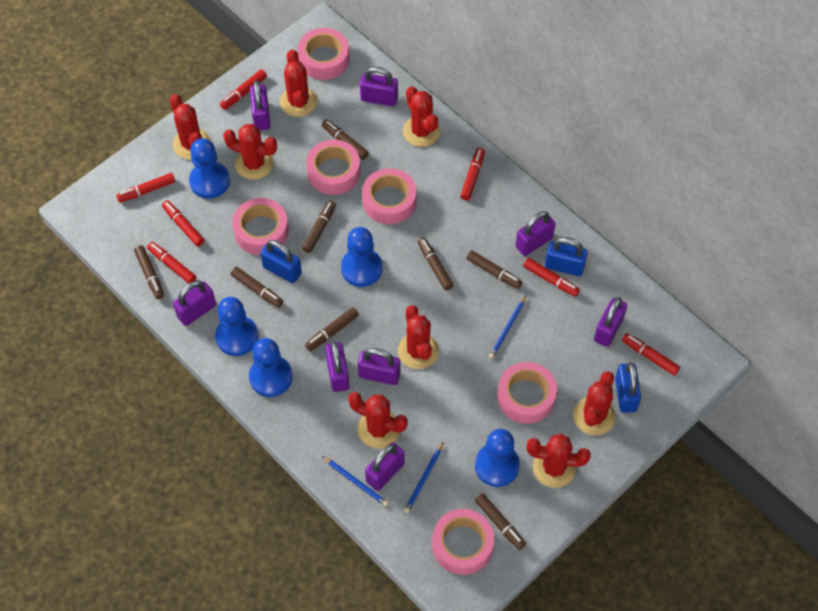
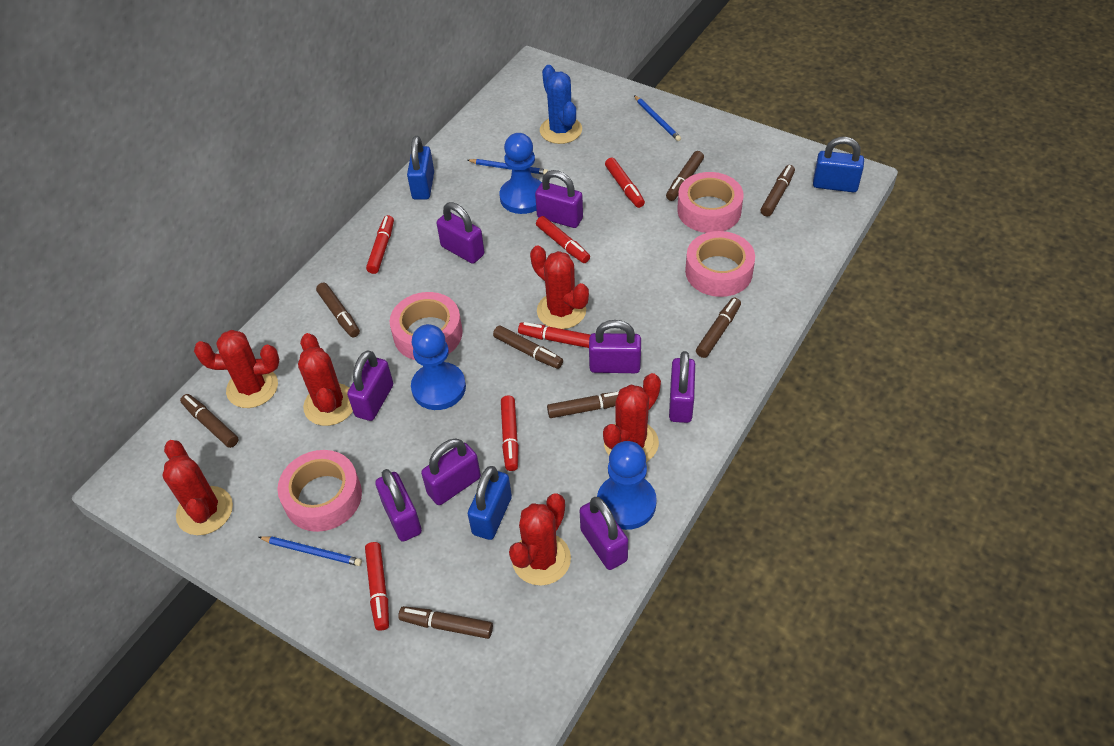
blue cactus: 0 -> 1
blue pawn: 5 -> 3
pink tape: 6 -> 4
red cactus: 8 -> 6
red marker: 7 -> 6

